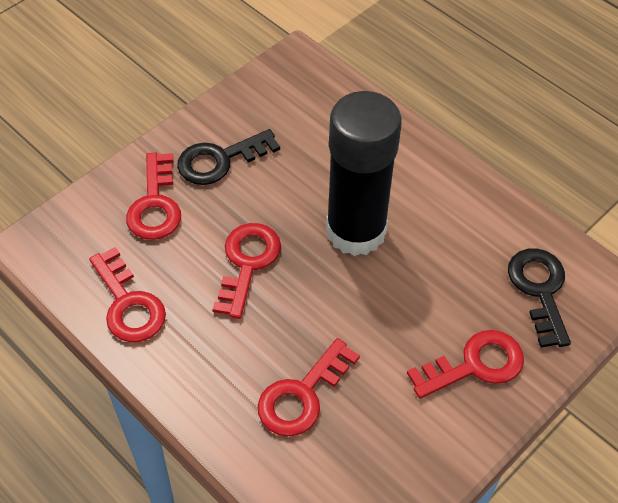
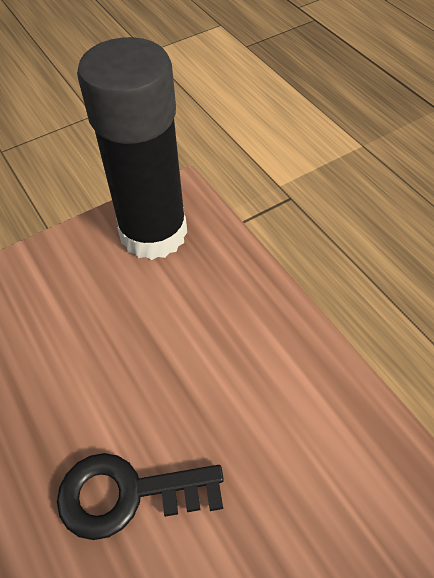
black key: 2 -> 1
red key: 5 -> 0

